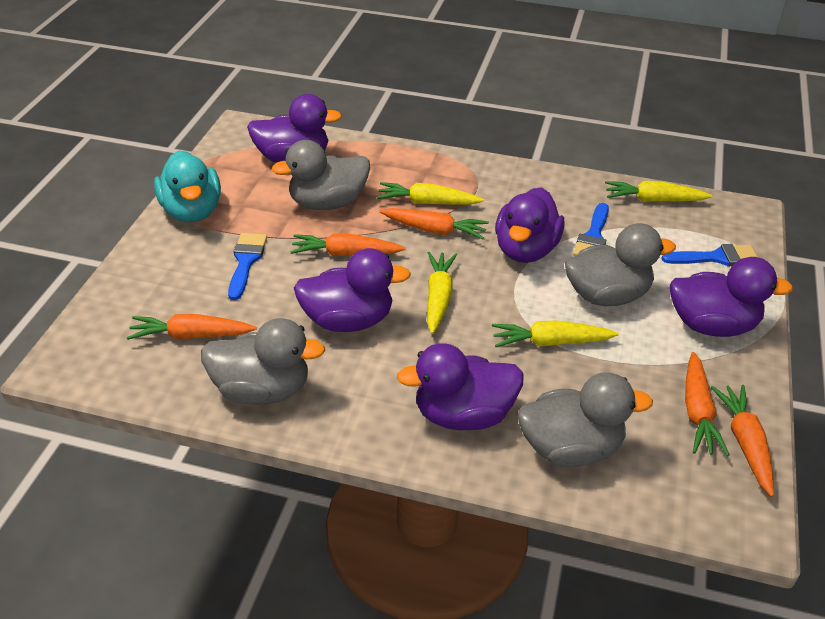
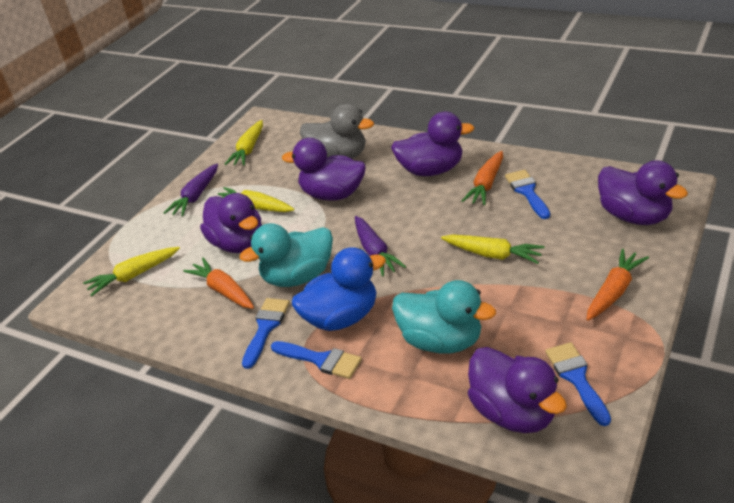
blue brush: 3 -> 4
blue duck: 0 -> 1
grey duck: 4 -> 1
orange carrot: 5 -> 3
purple carrot: 0 -> 2
turquoise duck: 1 -> 2

